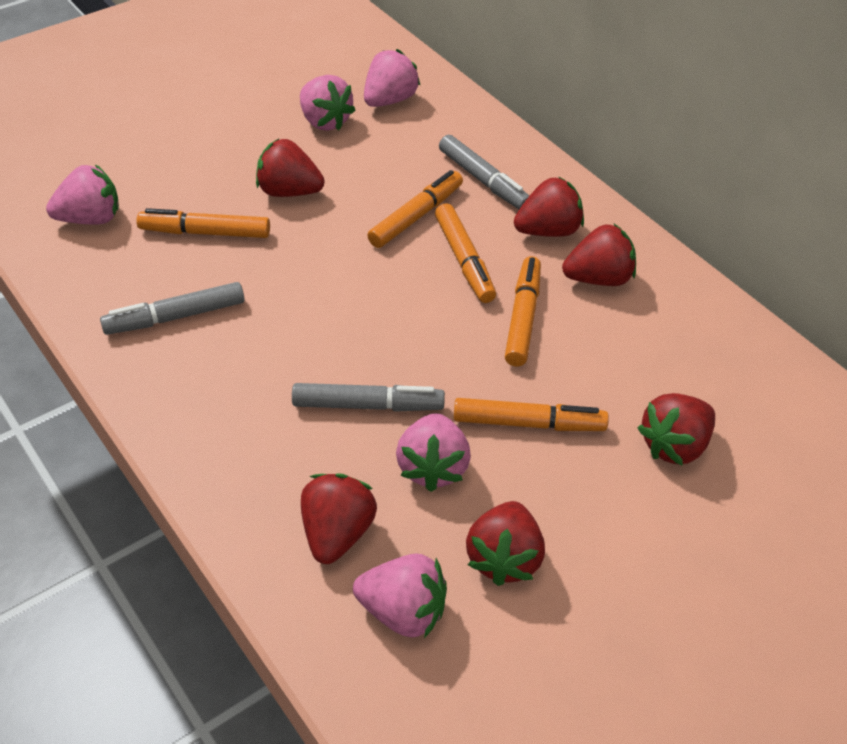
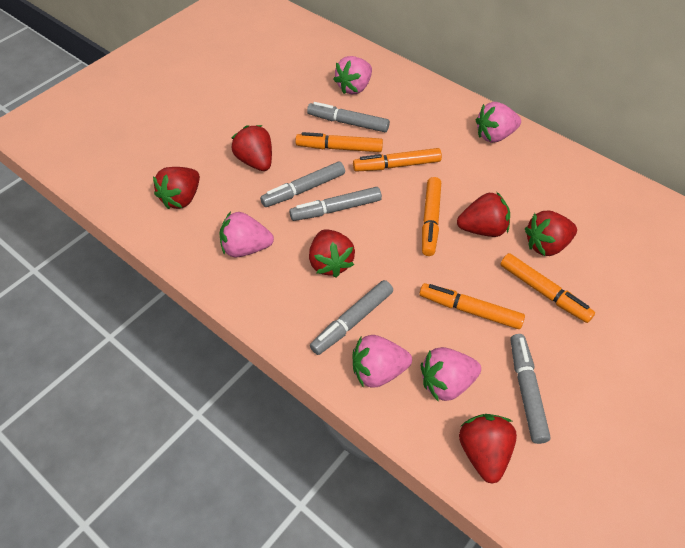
grey marker: 3 -> 5

